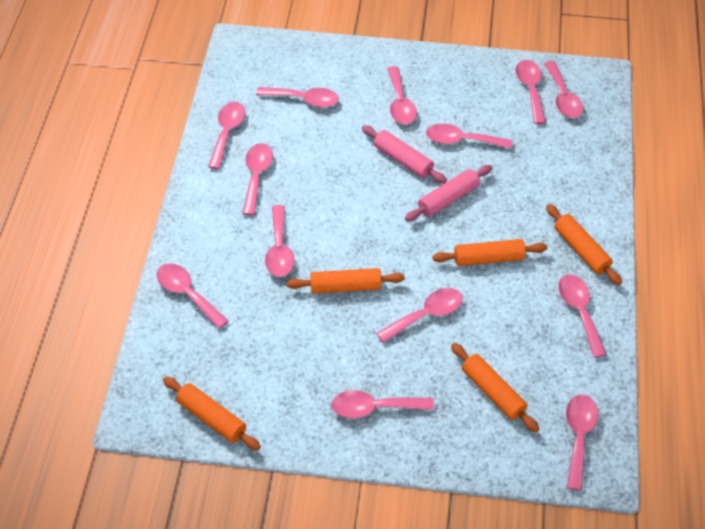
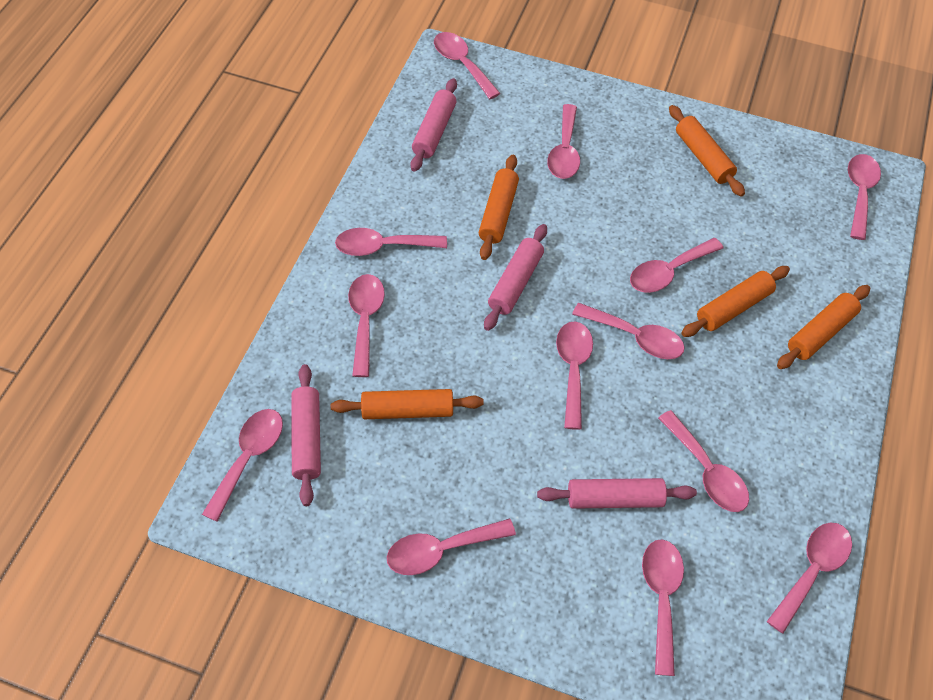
pink rolling pin: 2 -> 4

